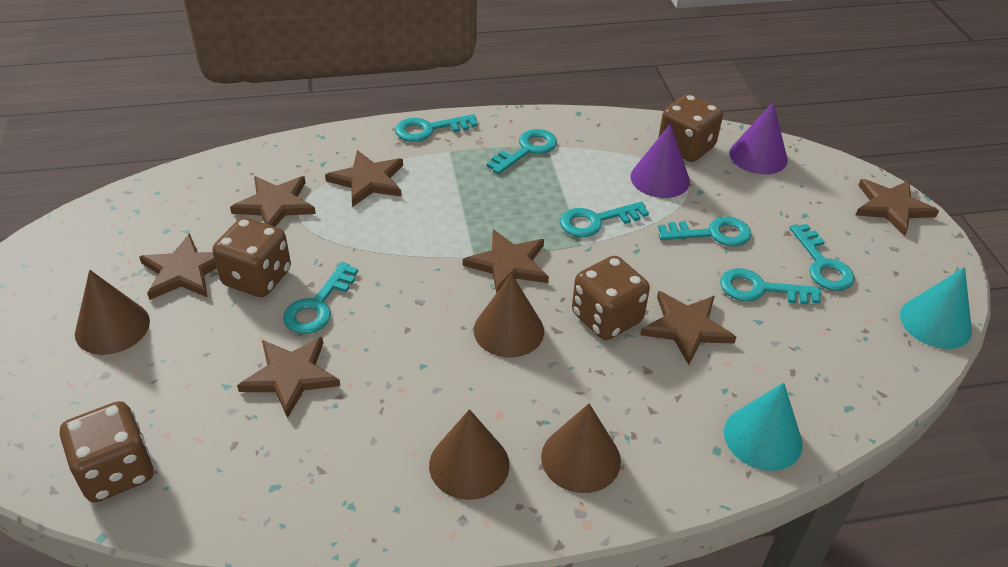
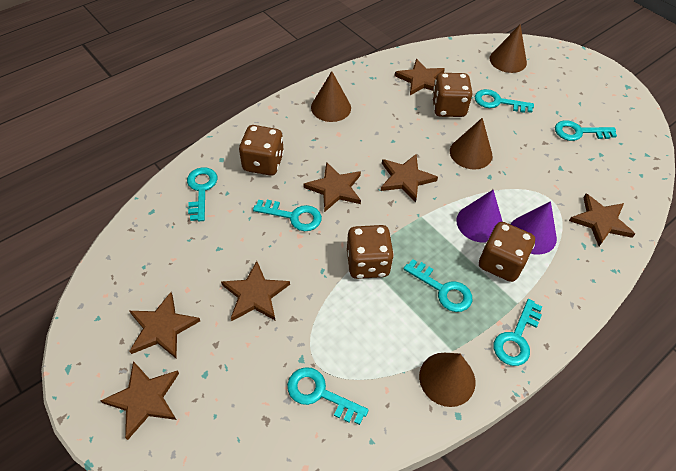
turquoise cone: 2 -> 0

